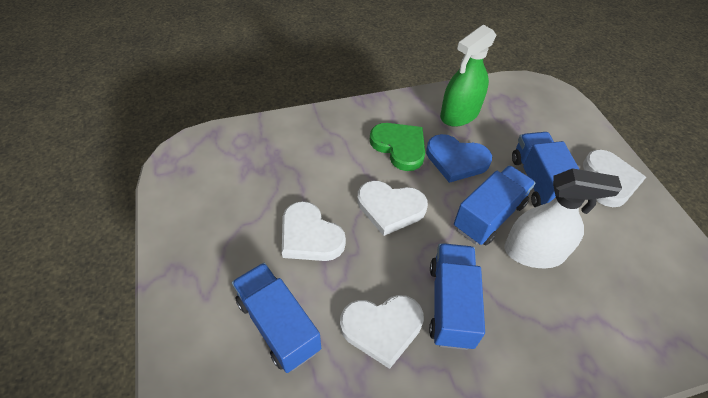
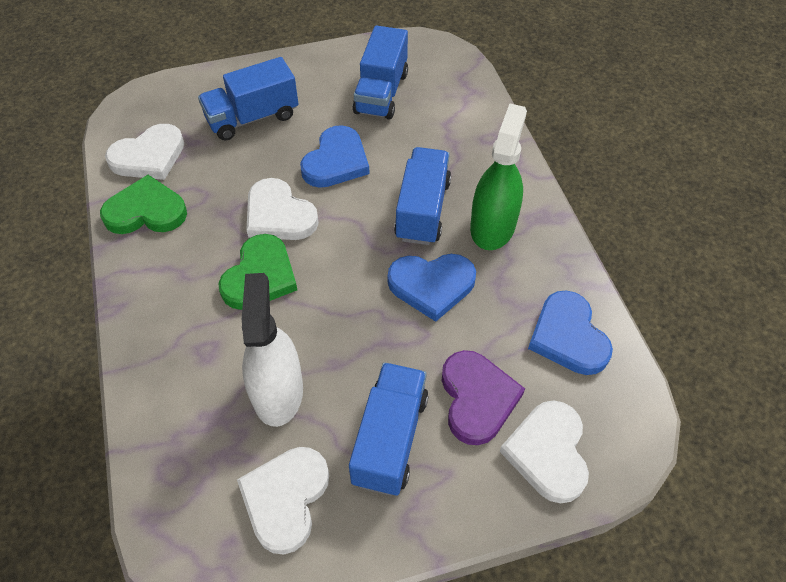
blue heart: 1 -> 3
green heart: 1 -> 2
purple heart: 0 -> 1

